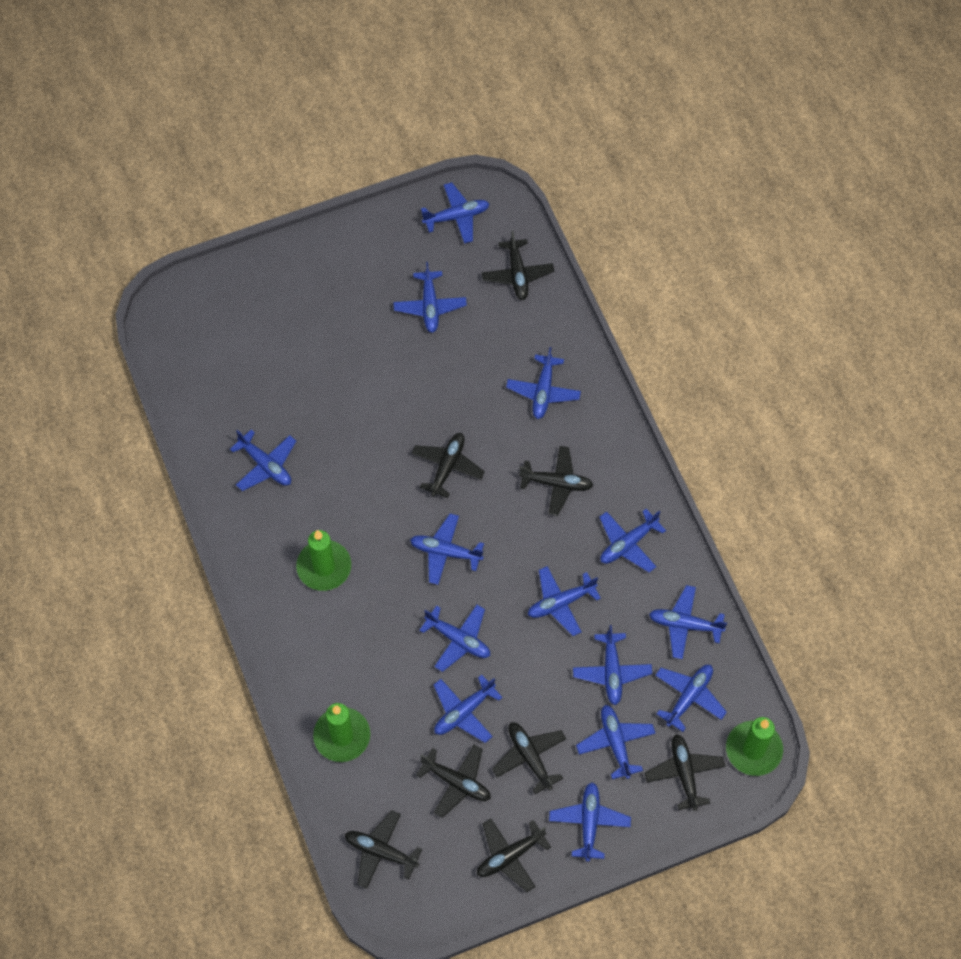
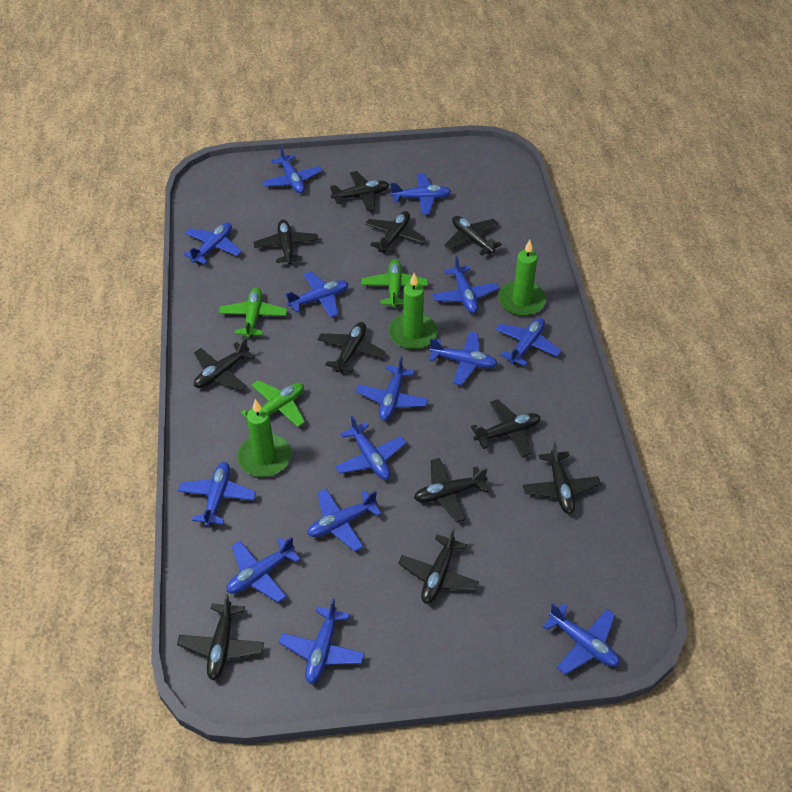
black plane: 8 -> 11
green plane: 0 -> 3

